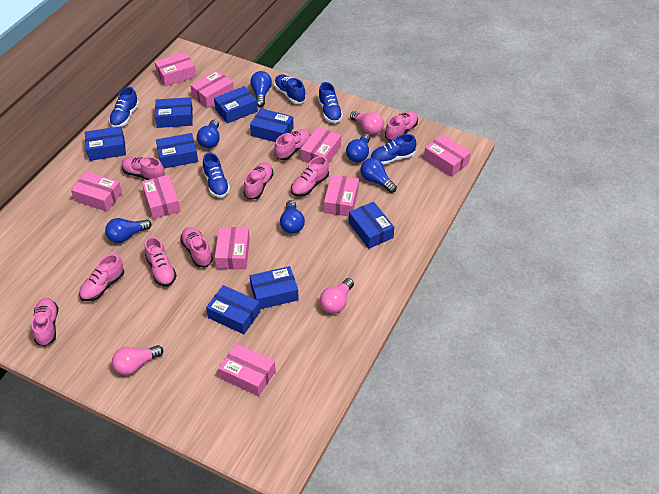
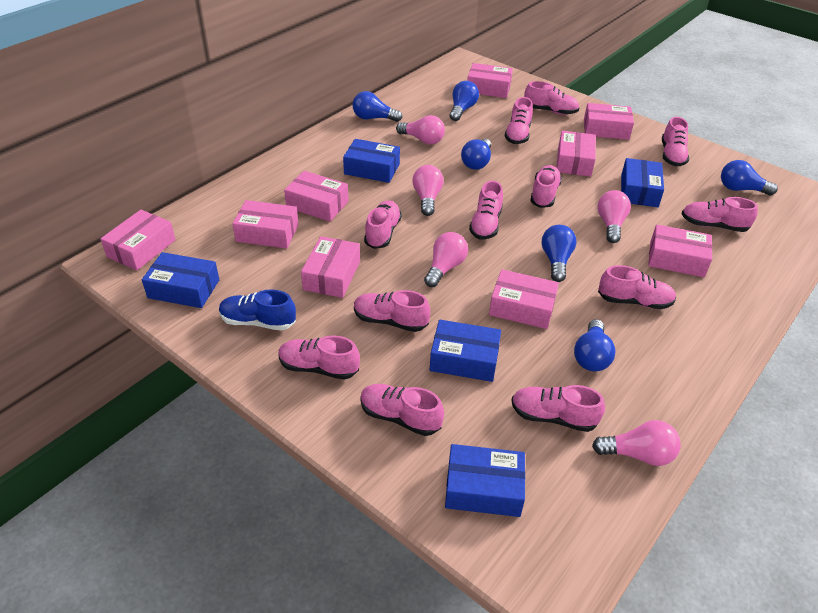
blue box: 8 -> 5
blue shoe: 5 -> 1
pink light bulb: 3 -> 5
pink shoe: 9 -> 12

